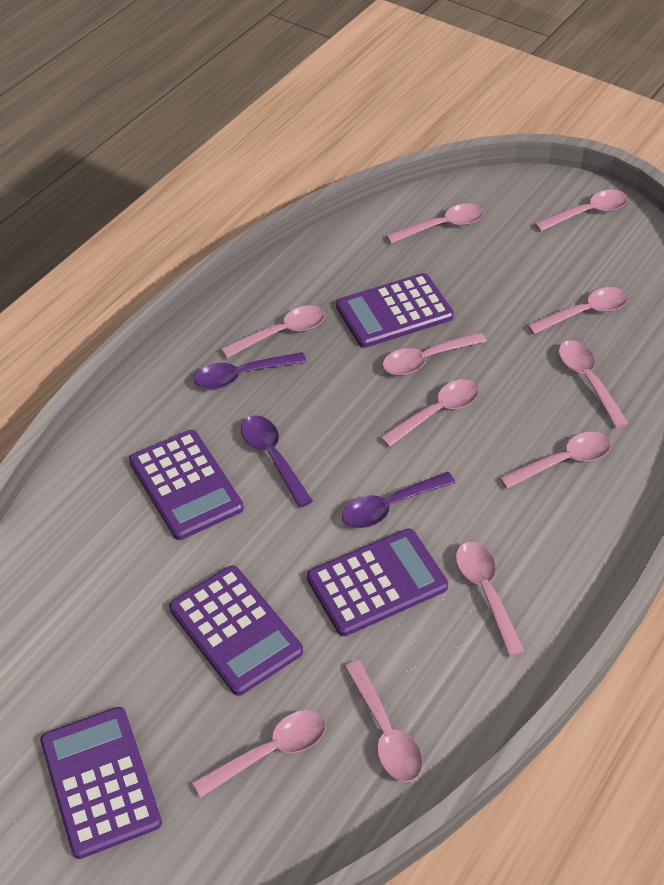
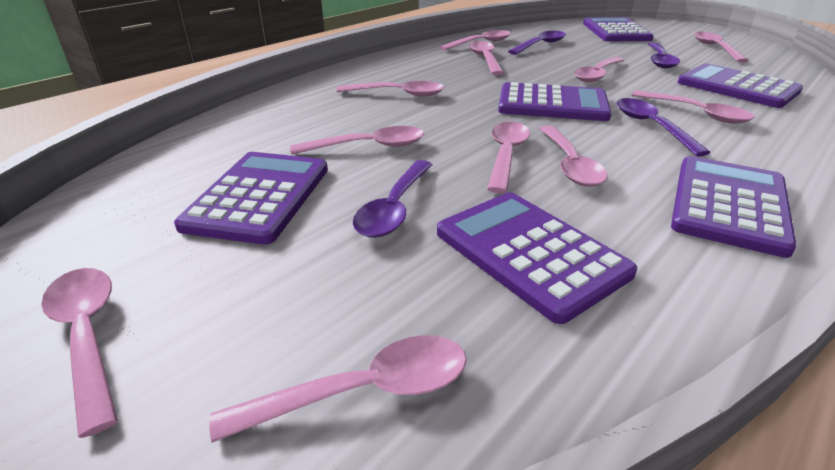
purple calculator: 5 -> 6
purple spoon: 3 -> 4

